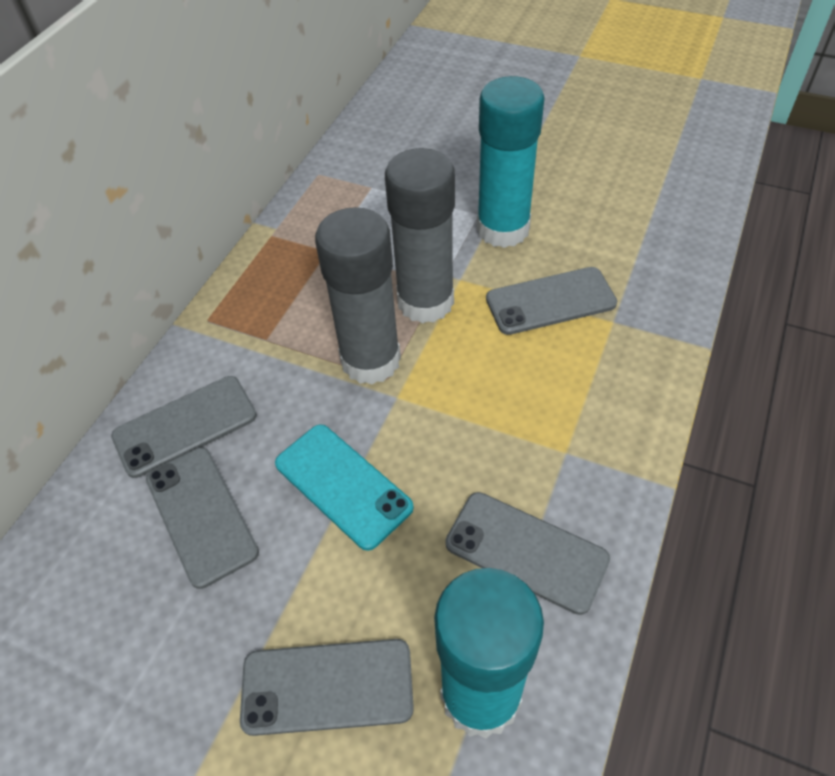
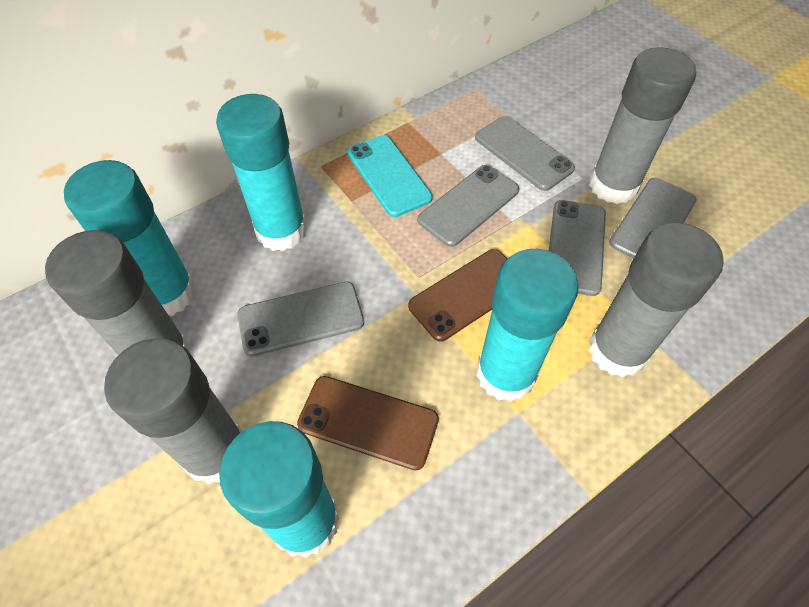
brown phone: 0 -> 2
grey glue stick: 2 -> 4
turquoise glue stick: 2 -> 4

